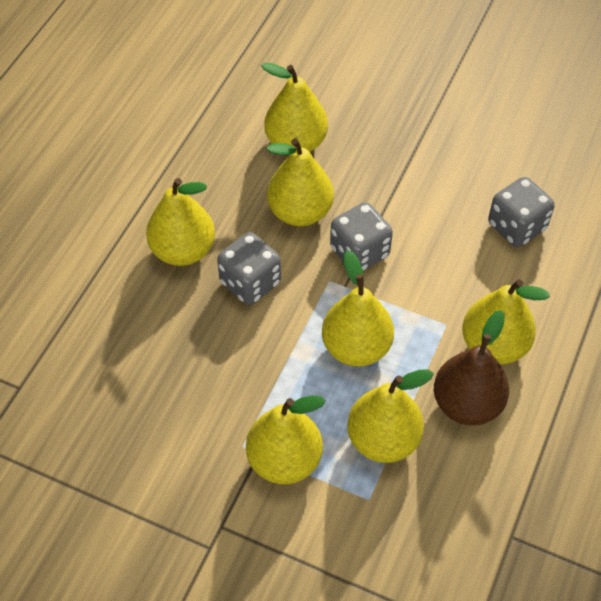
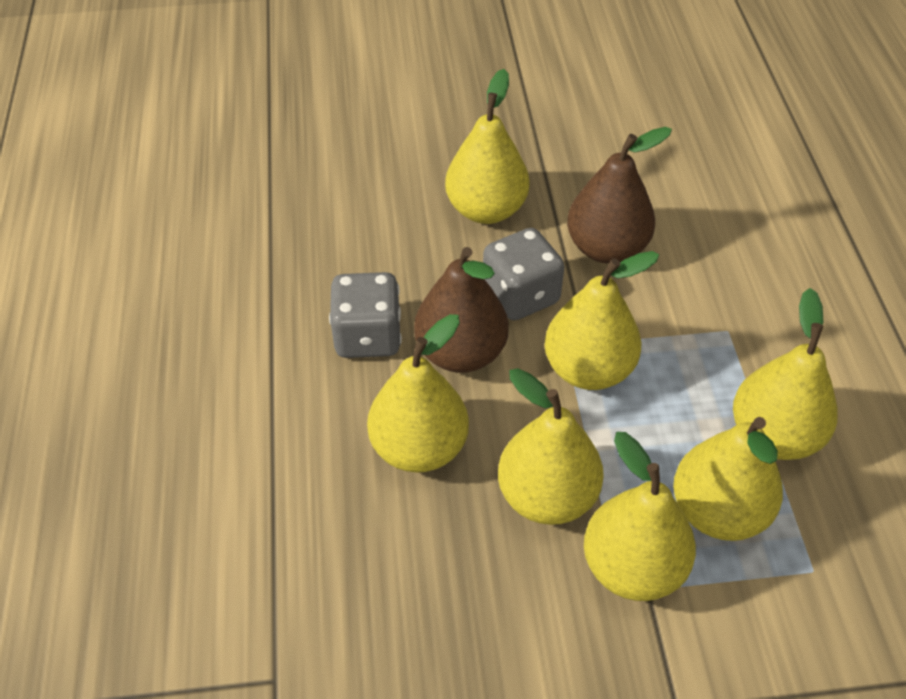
brown pear: 1 -> 2
grey dice: 3 -> 2

